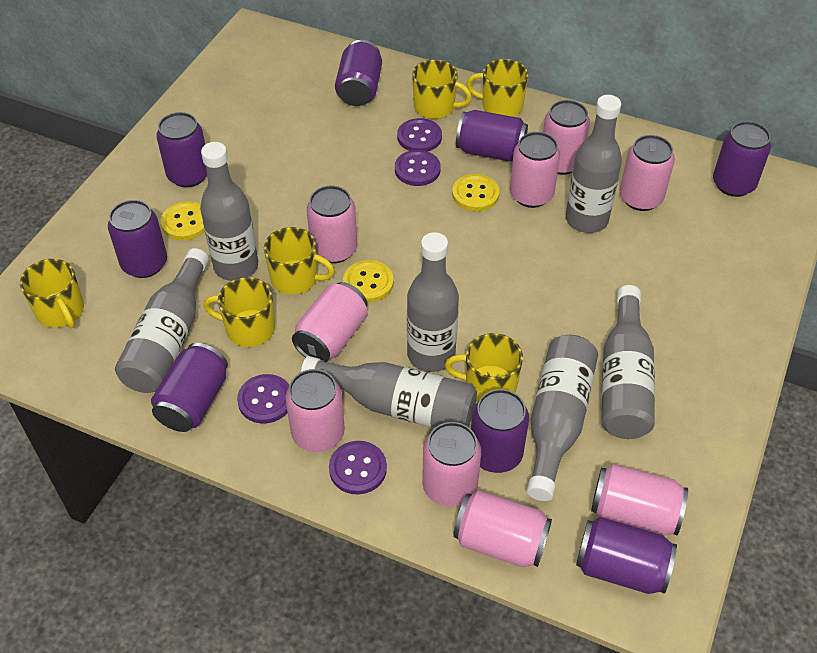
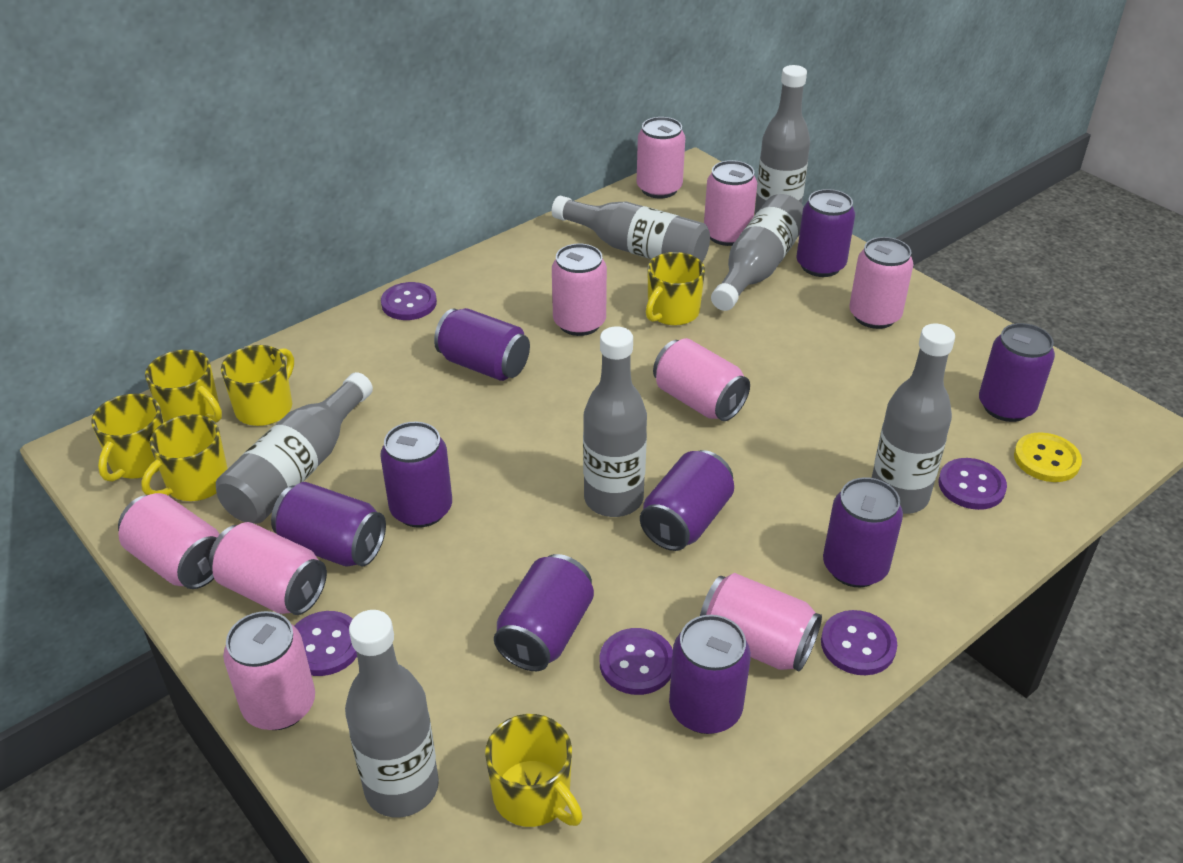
purple button: 4 -> 5
purple can: 8 -> 9
yellow button: 3 -> 1

